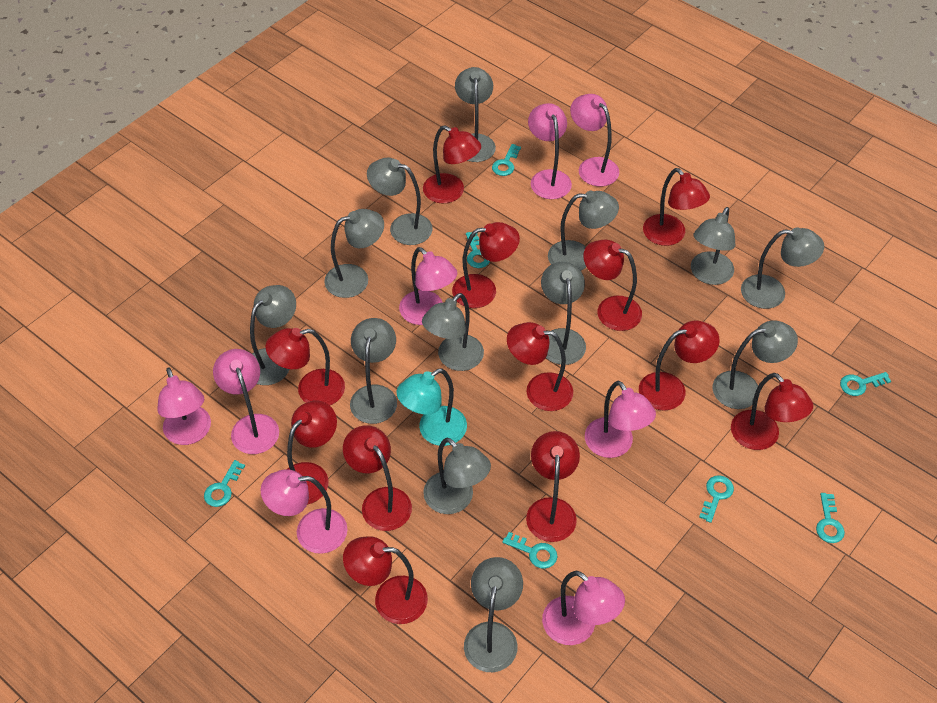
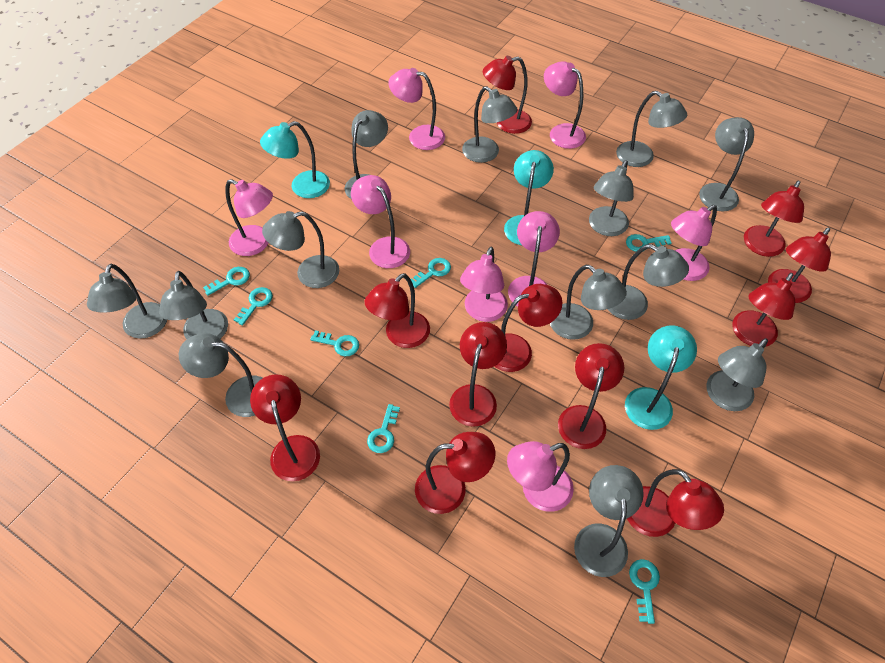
red lamp: 12 -> 11
turquoise lamp: 1 -> 3

